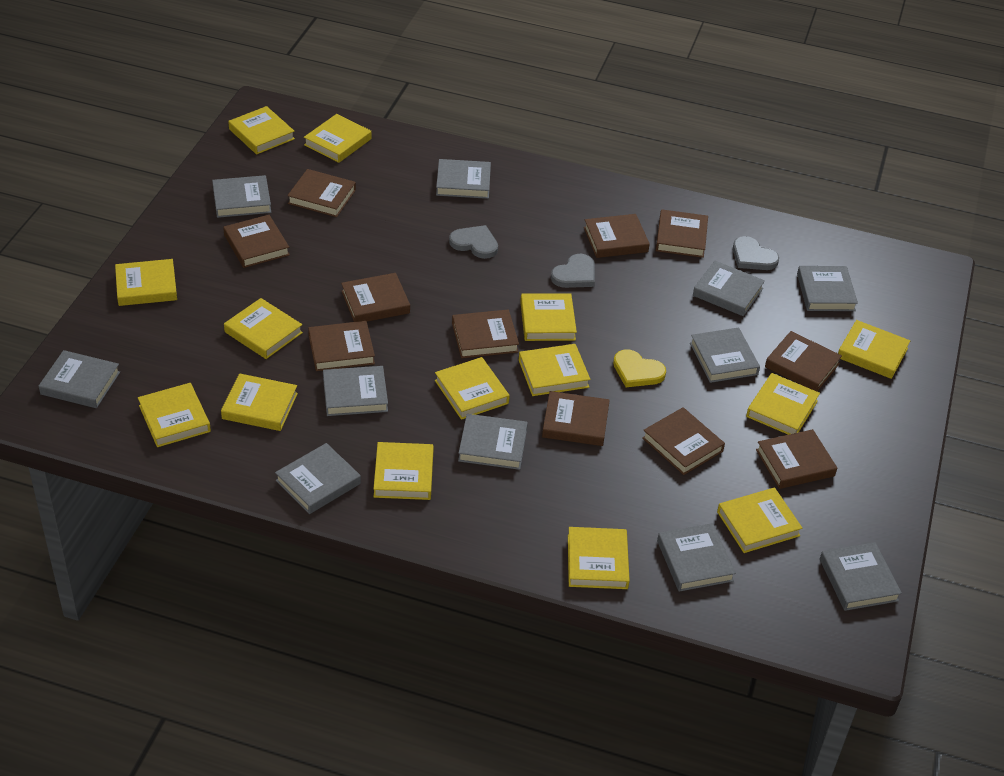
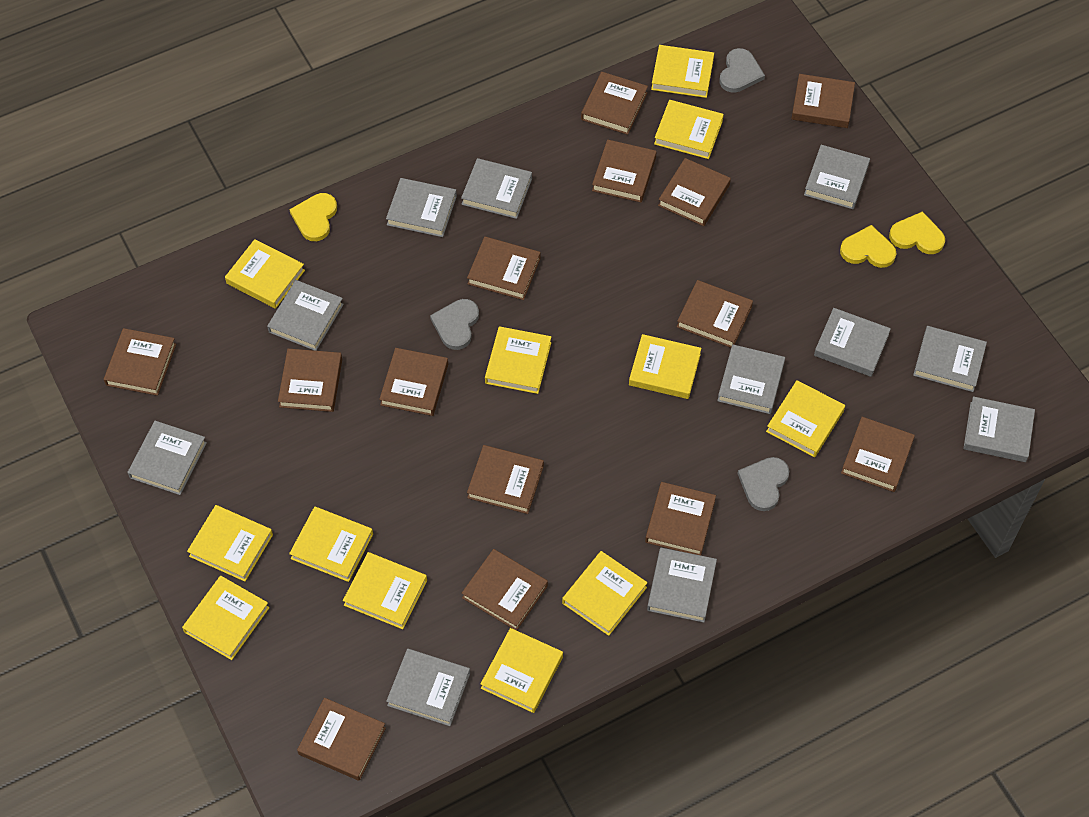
brown book: 11 -> 14
yellow book: 14 -> 12
yellow heart: 1 -> 3

